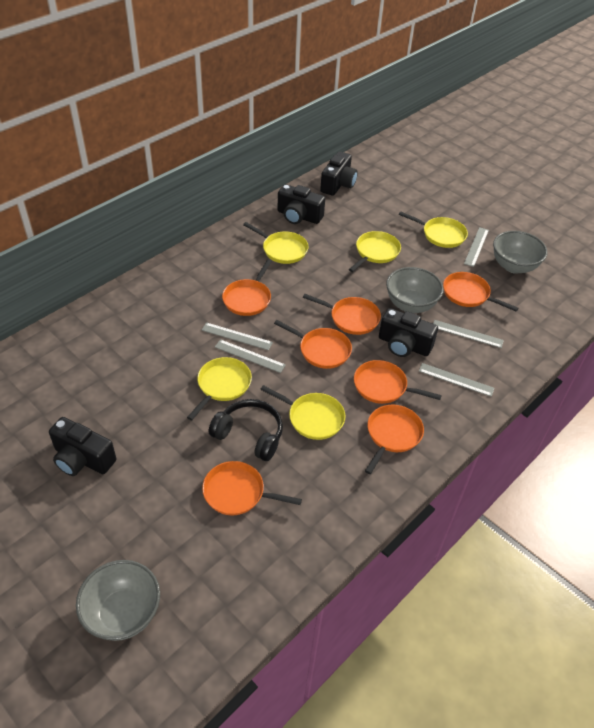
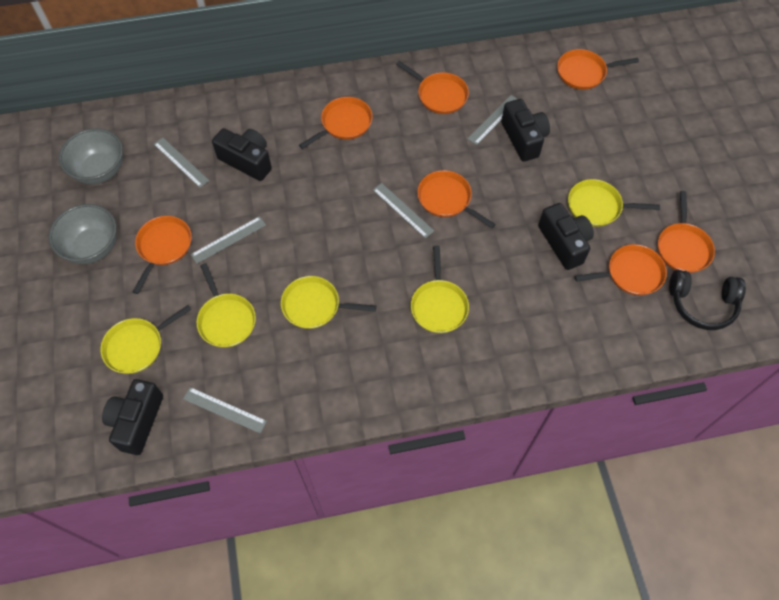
grey bowl: 3 -> 2

